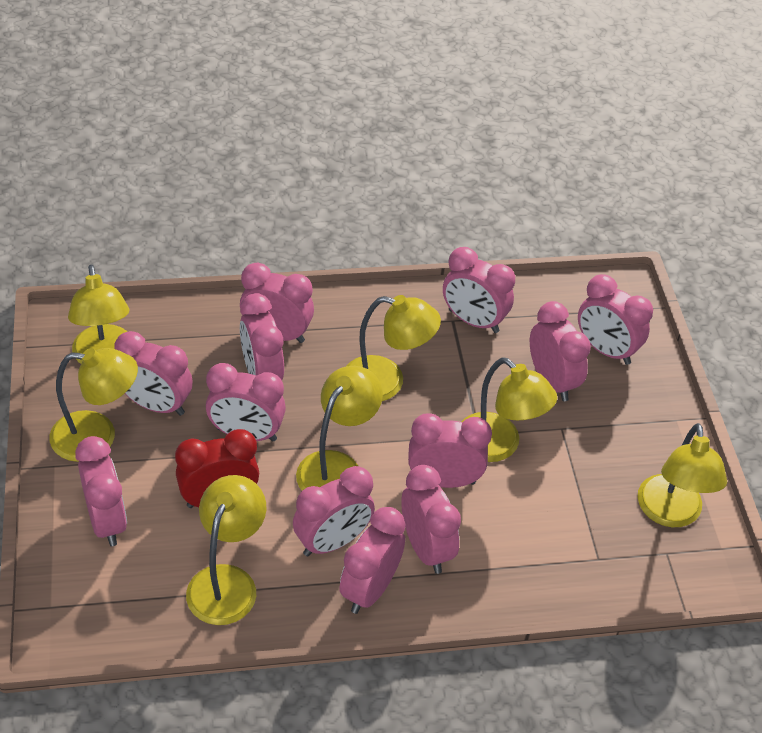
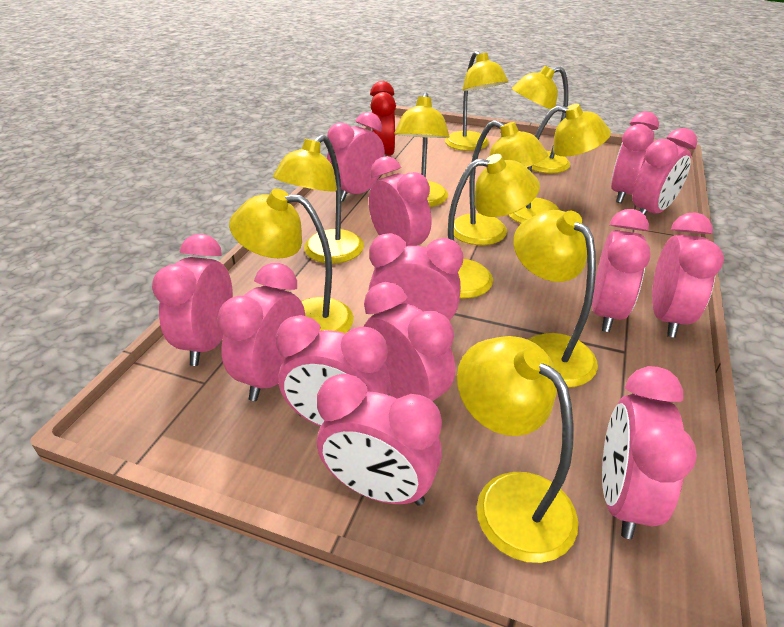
pink clock: 12 -> 13
yellow lamp: 7 -> 10

